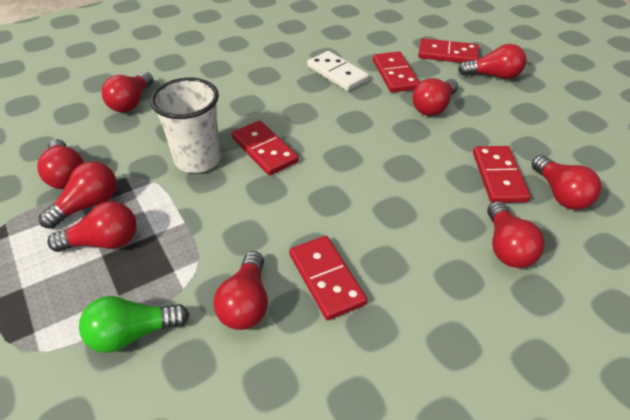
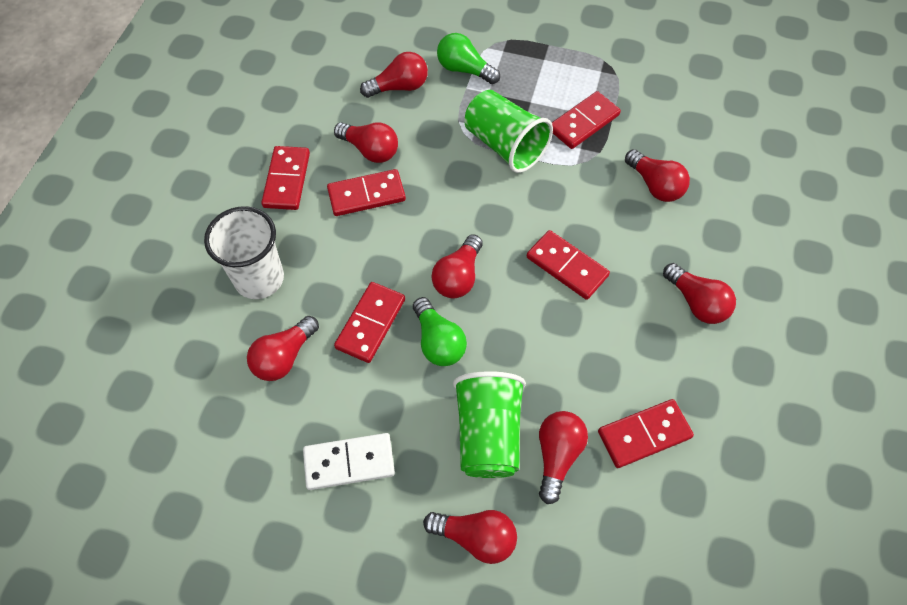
green cup: 0 -> 2
green light bulb: 1 -> 2
red domino: 5 -> 6
red light bulb: 9 -> 8

